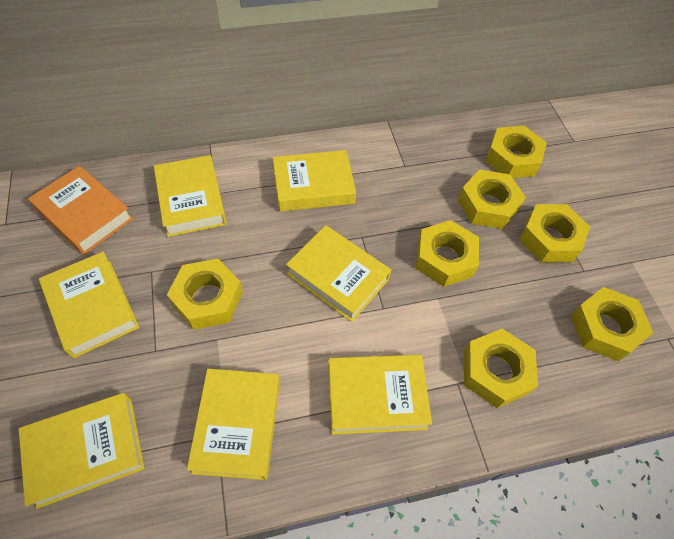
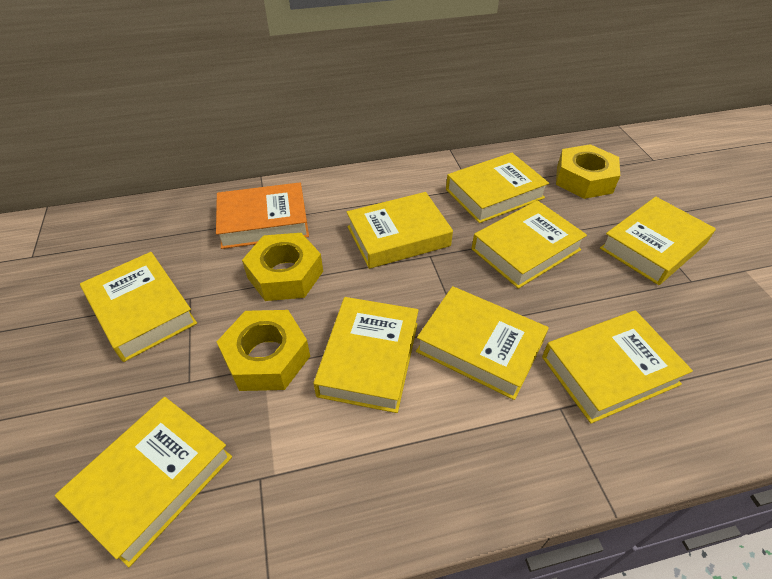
yellow book: 7 -> 9
yellow nut: 7 -> 3

